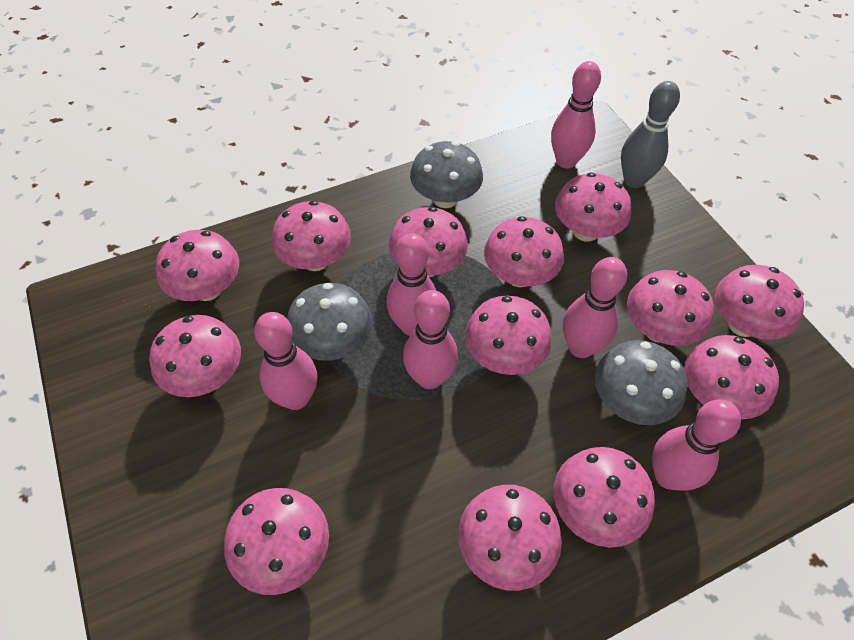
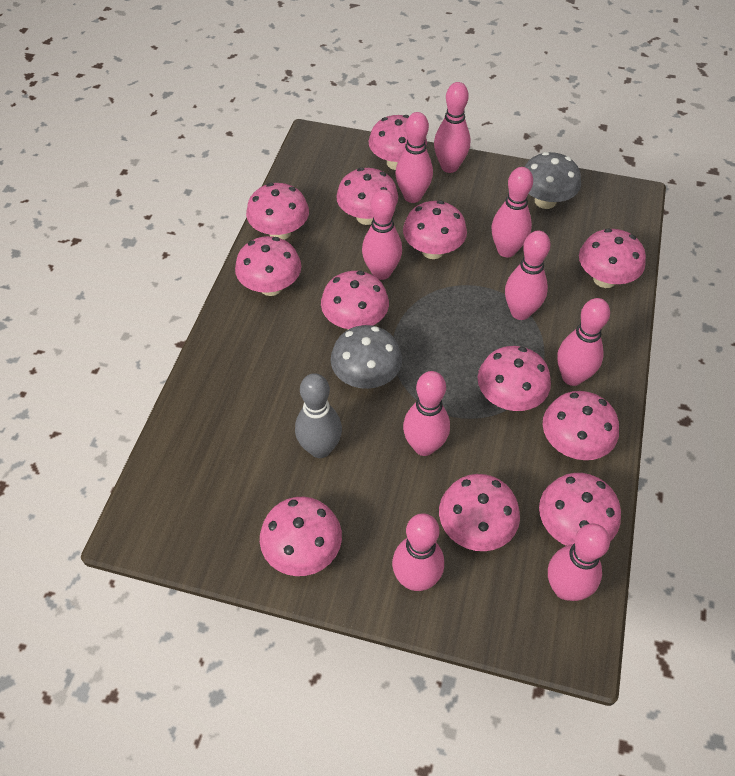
grey mushroom: 3 -> 2
pink bowling pin: 6 -> 9
pink mushroom: 13 -> 12

